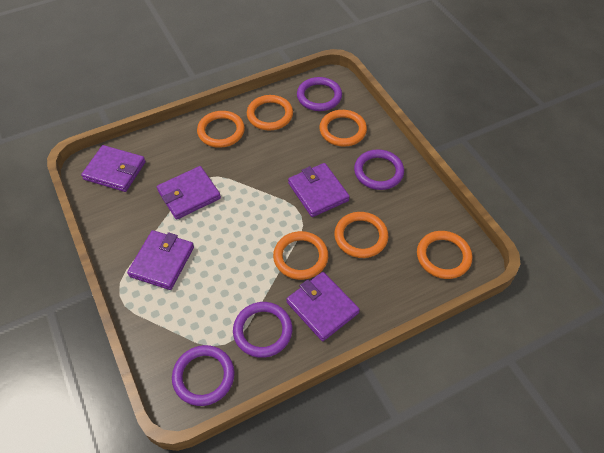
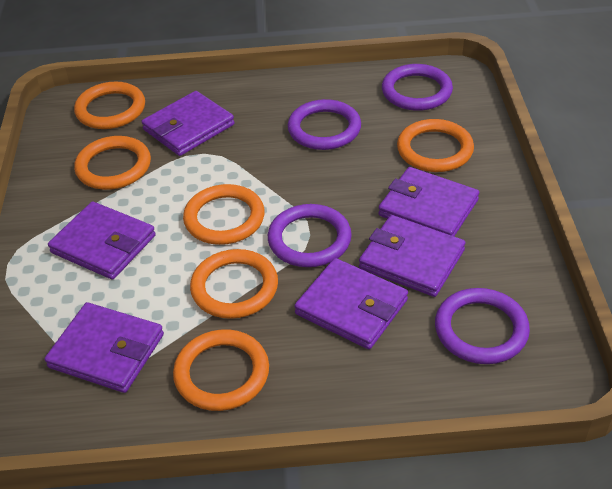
purple wallet: 5 -> 6

